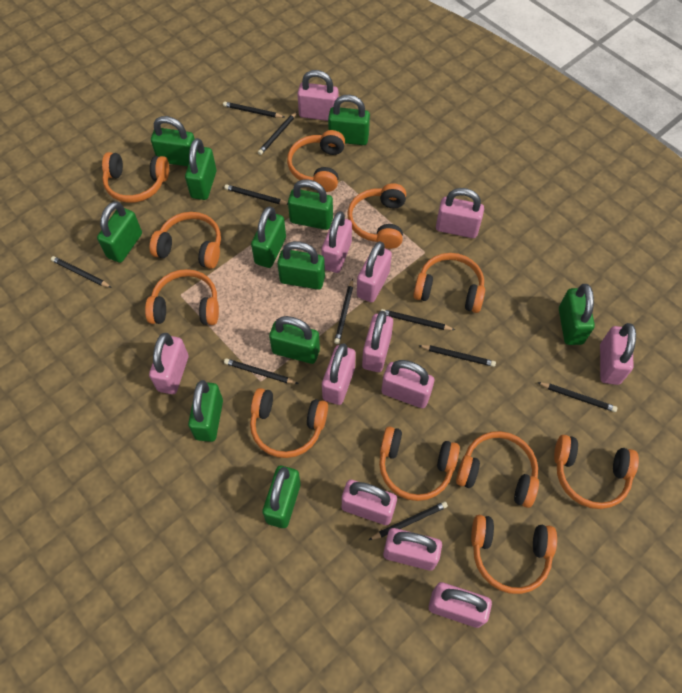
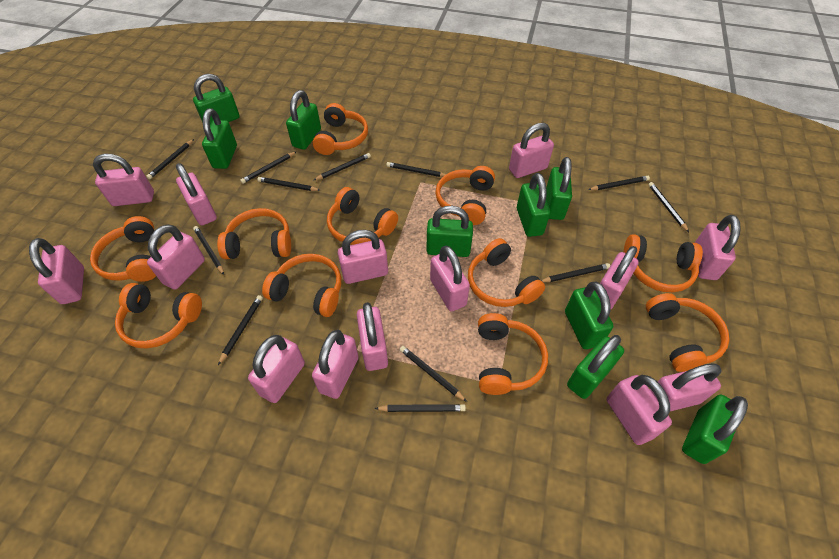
black pencil: 10 -> 12
green padlock: 11 -> 9
pink padlock: 12 -> 14

